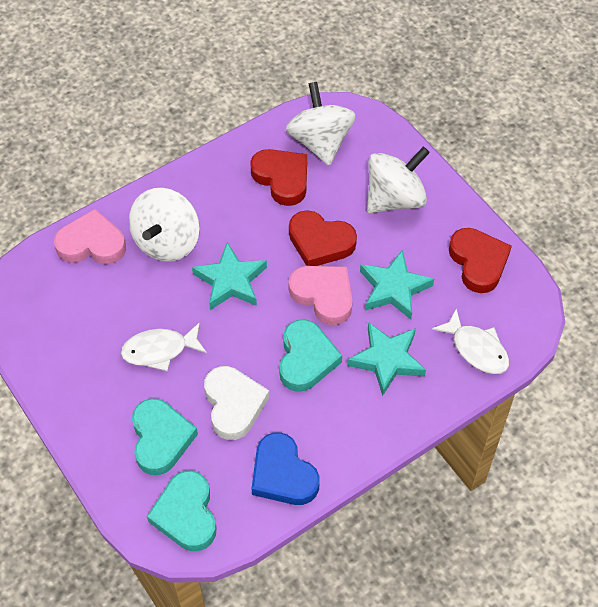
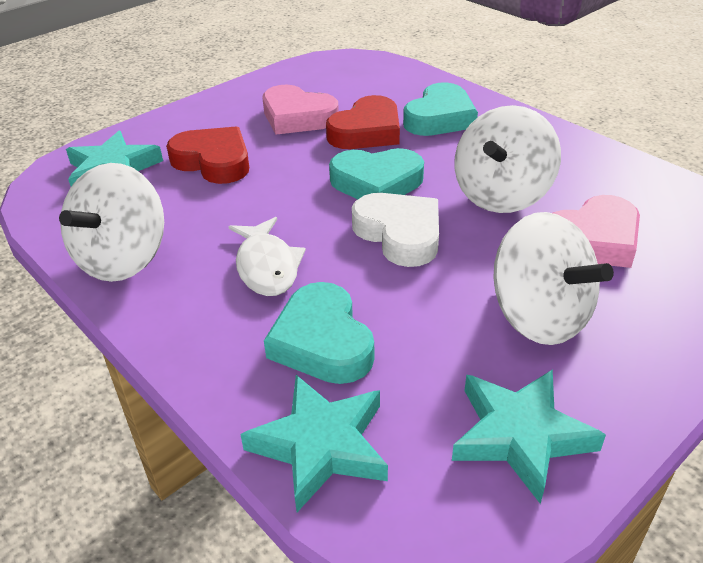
blue heart: 1 -> 0
red heart: 3 -> 2
white fish: 2 -> 1

